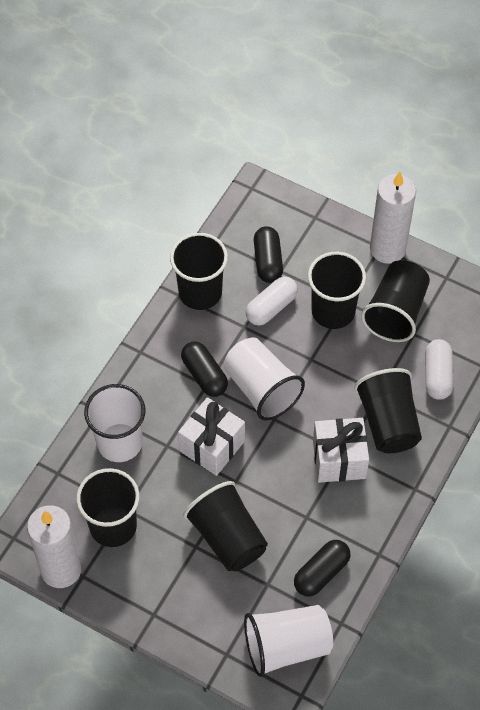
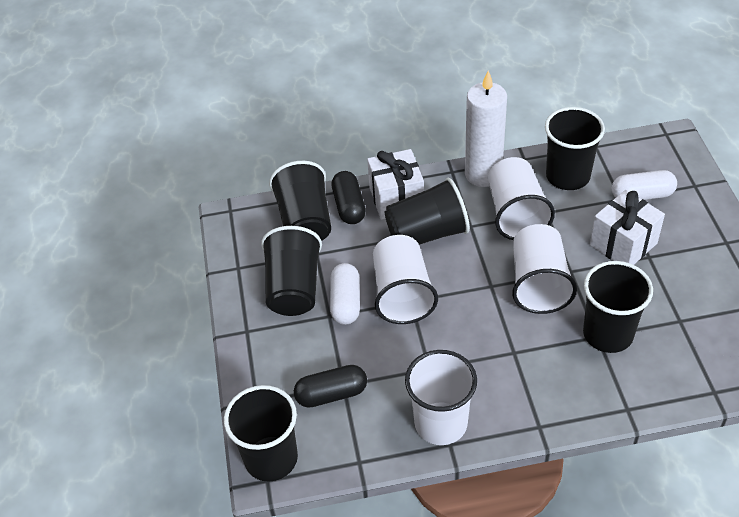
black capsule: 3 -> 2
white candle: 2 -> 1
white cup: 3 -> 4

